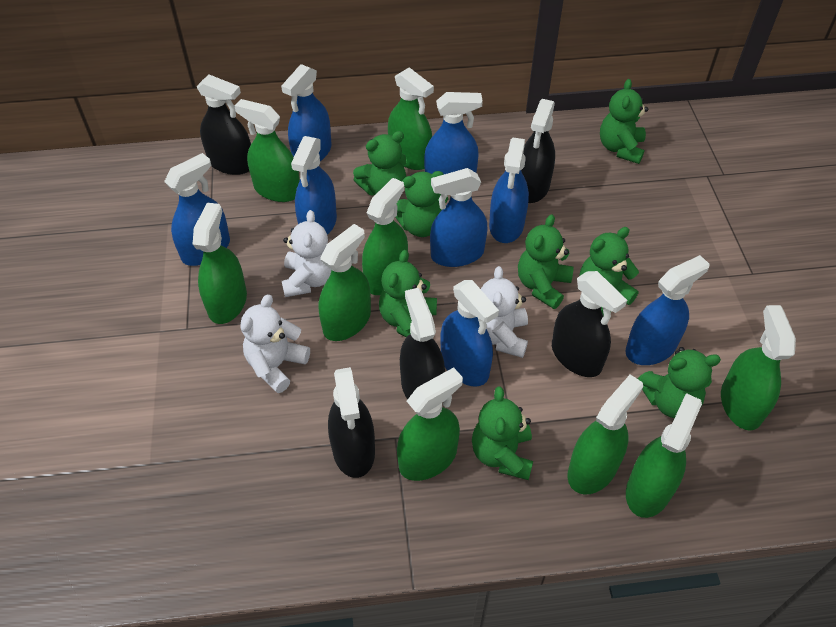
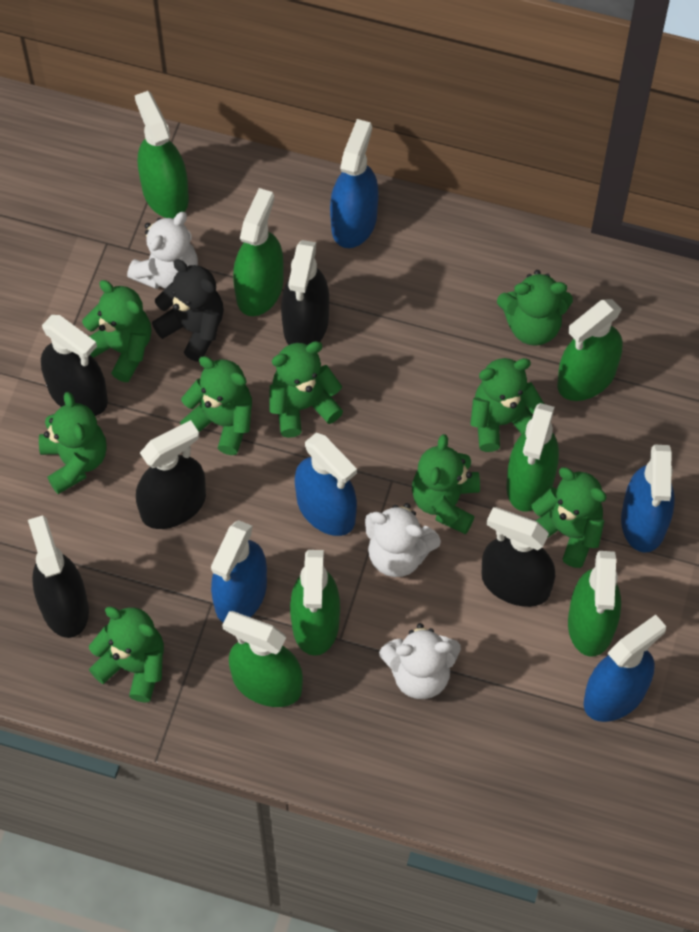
black teddy bear: 0 -> 1
blue spray bottle: 8 -> 5
green spray bottle: 9 -> 7
green teddy bear: 8 -> 9

